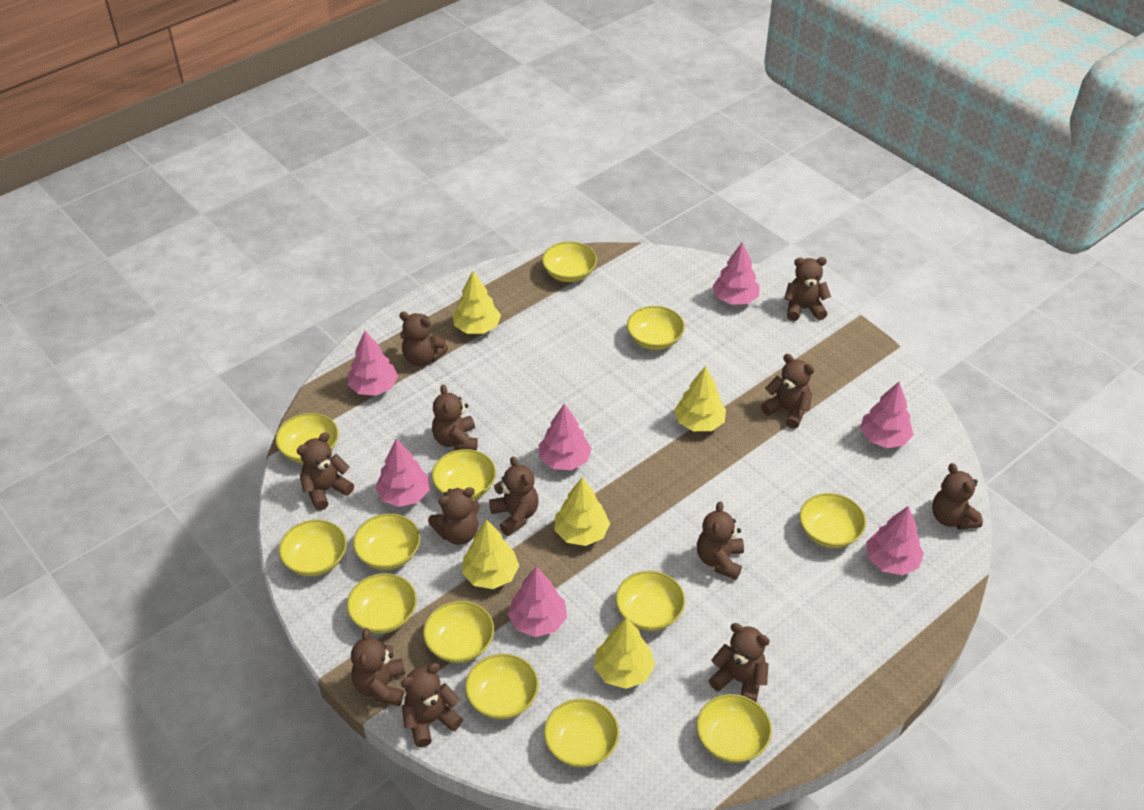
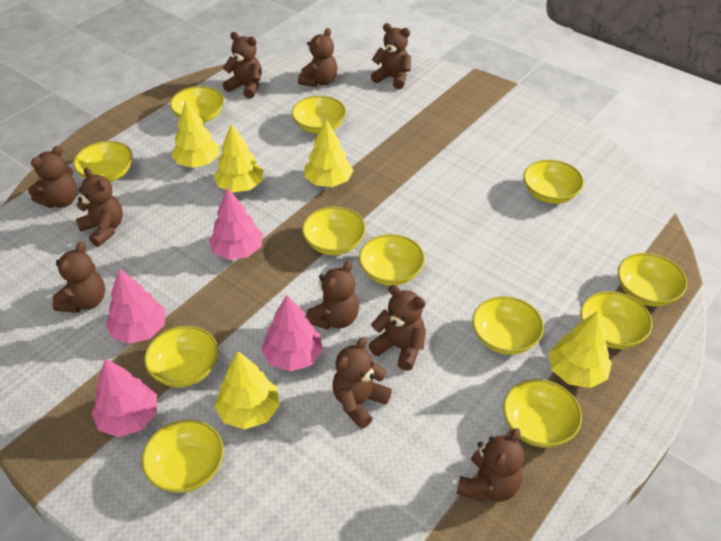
brown teddy bear: 12 -> 10
pink tree: 7 -> 4
yellow bowl: 13 -> 12

